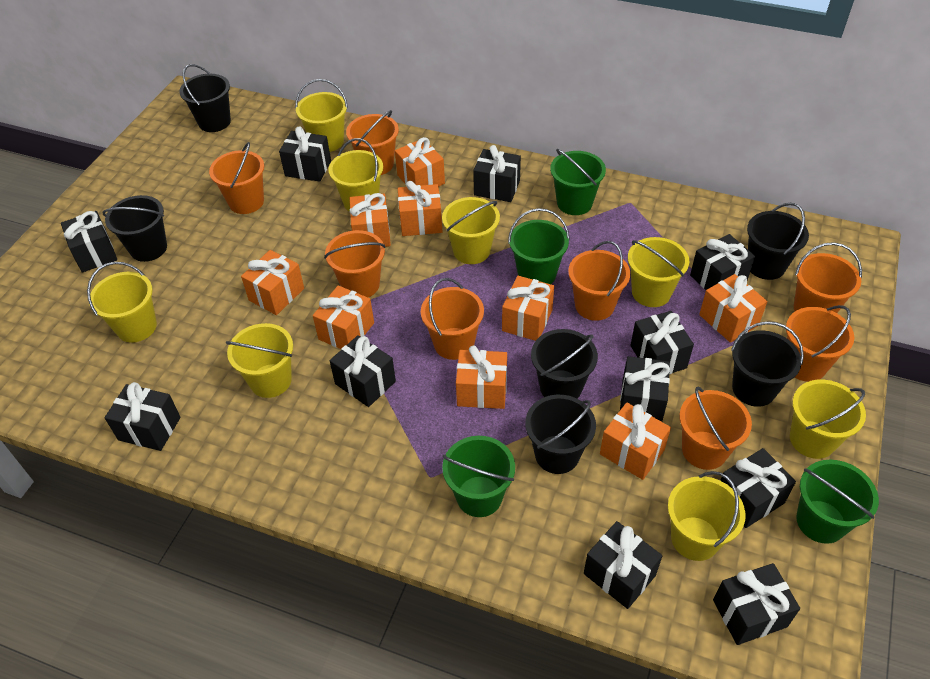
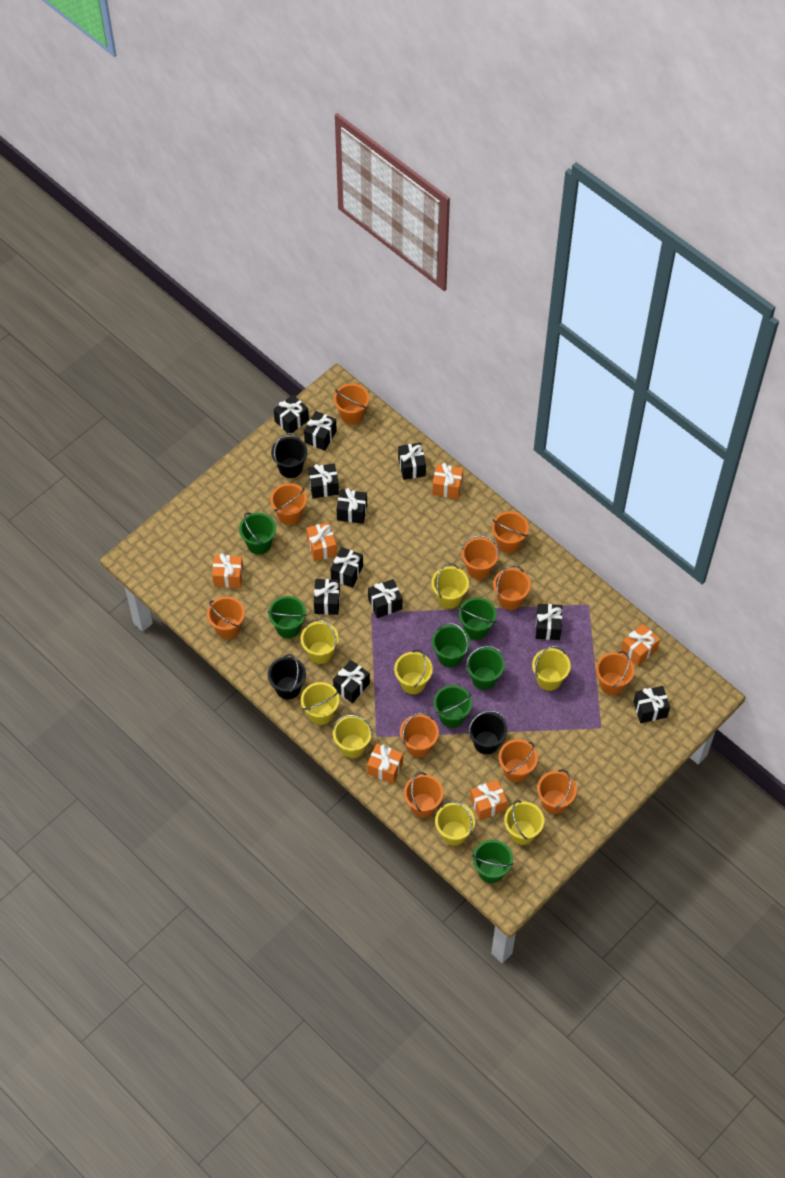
black bucket: 6 -> 3
green bucket: 4 -> 7
orange bucket: 8 -> 11
orange gift: 9 -> 6

